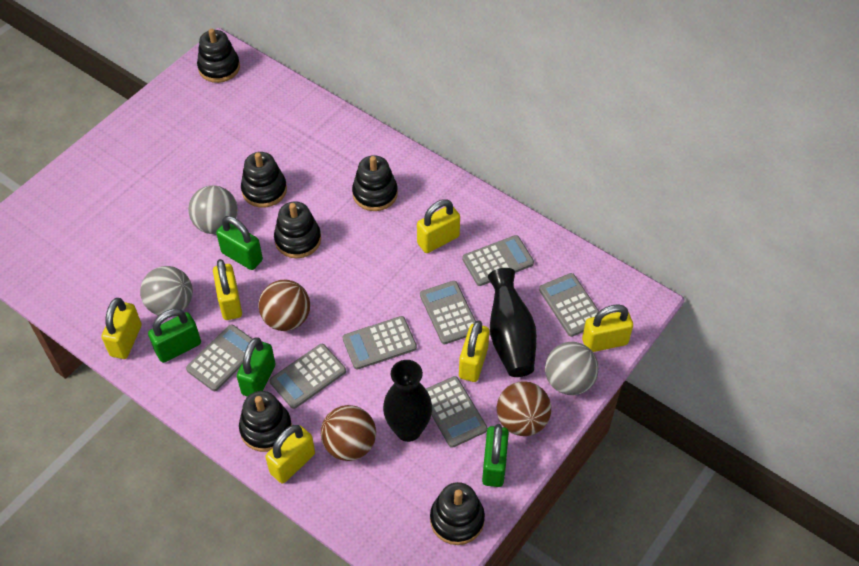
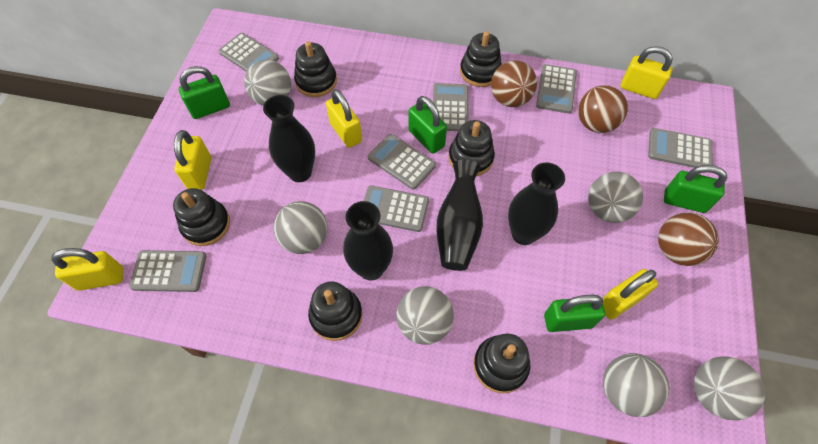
black vase: 2 -> 4
grey ball: 3 -> 6
yellow padlock: 6 -> 5

